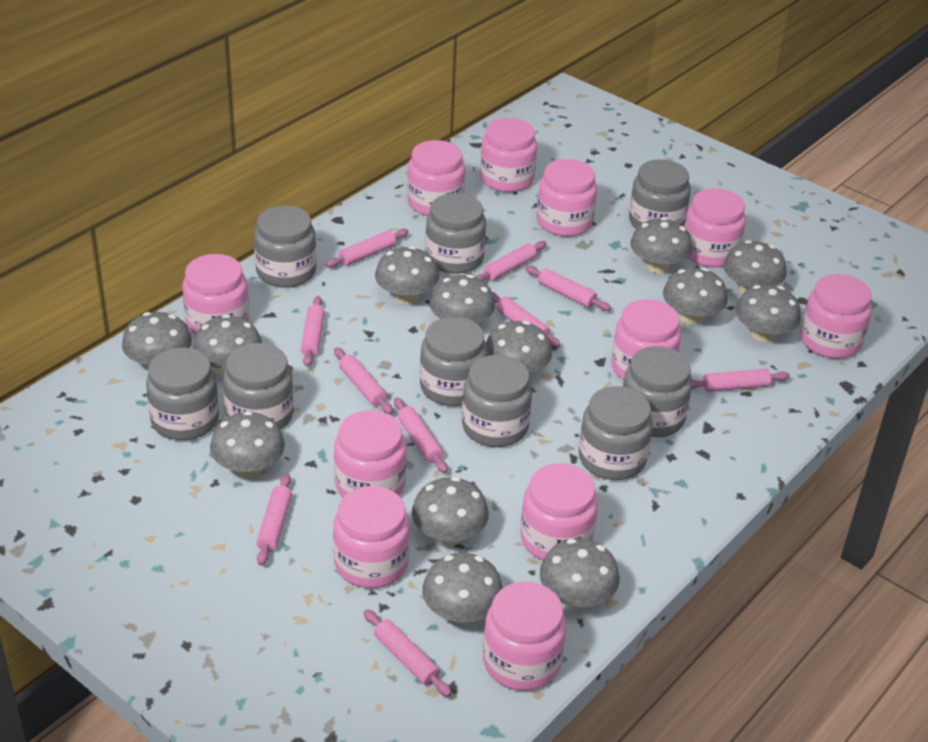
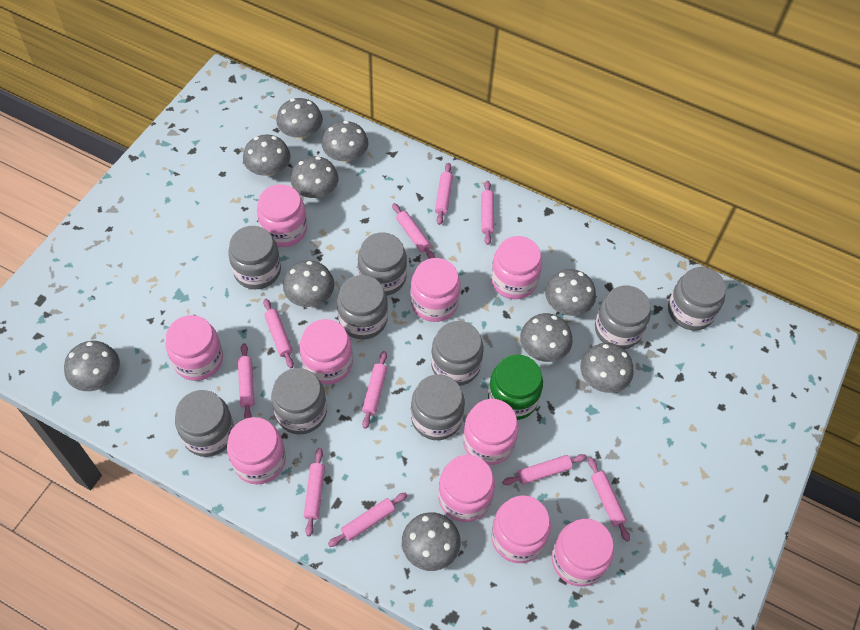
green jar: 0 -> 1
grey mushroom: 13 -> 10
pink jar: 11 -> 10

